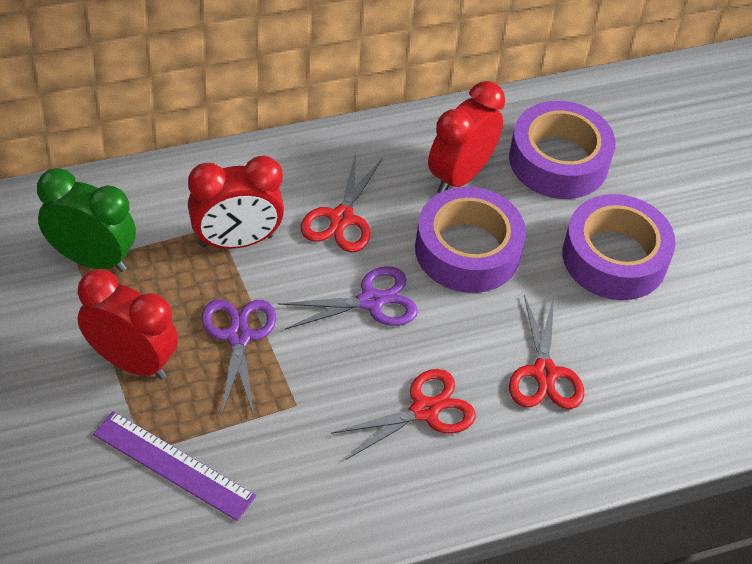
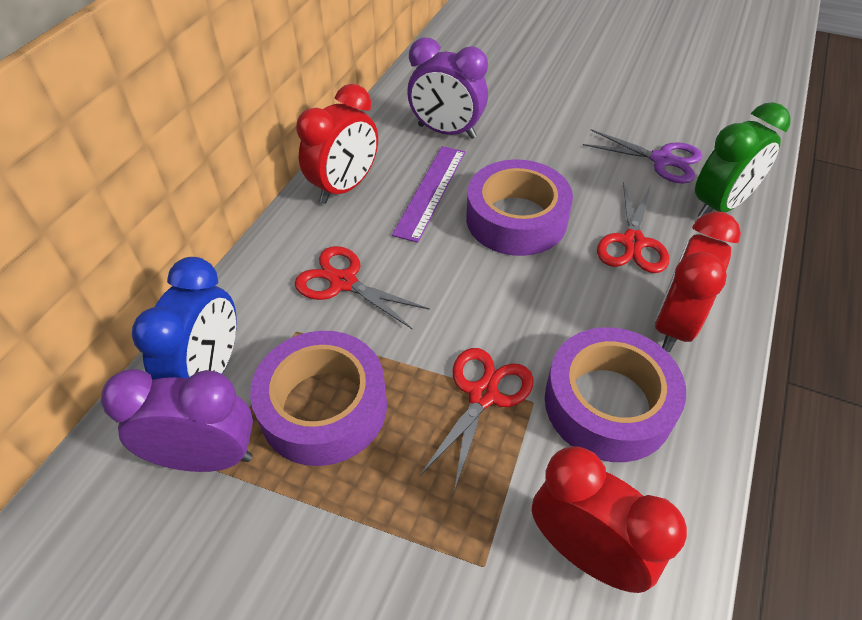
blue clock: 0 -> 1
purple clock: 0 -> 2
purple scissors: 2 -> 1

